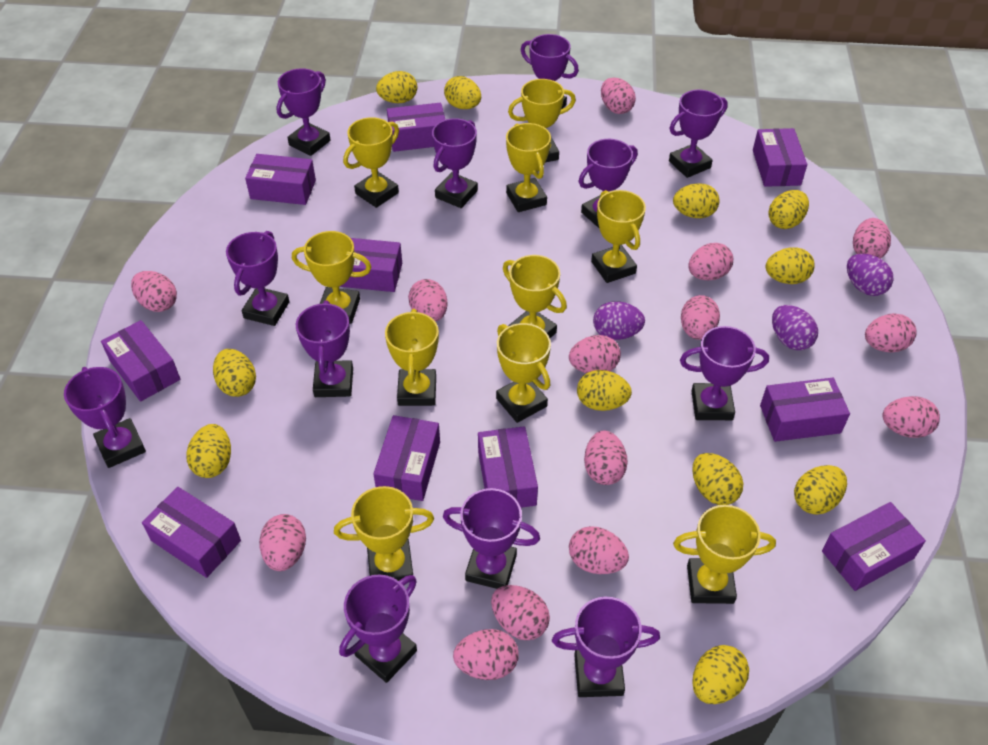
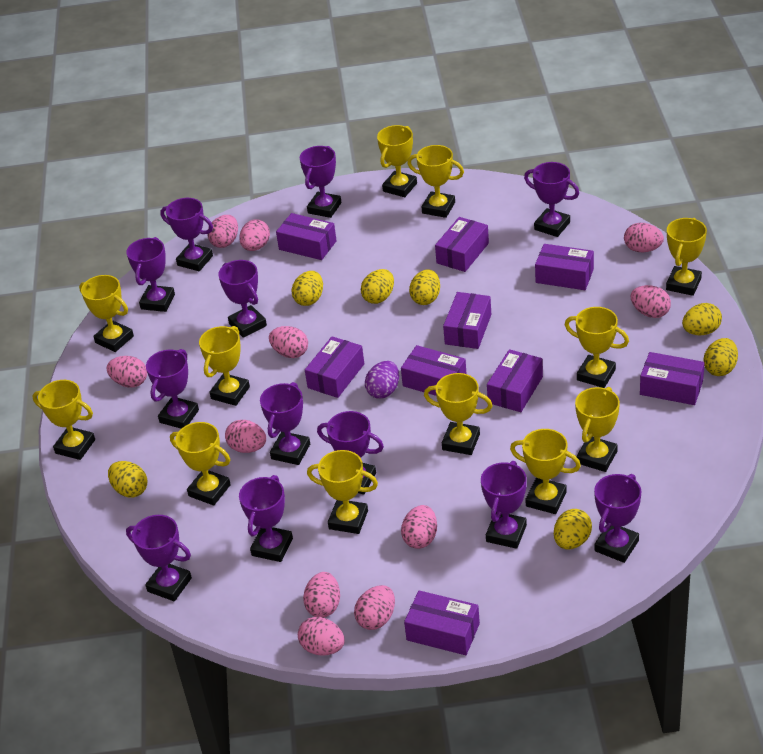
pink egg: 14 -> 11
purple box: 10 -> 9
purple egg: 3 -> 1
yellow egg: 11 -> 7
yellow trophy: 10 -> 12

